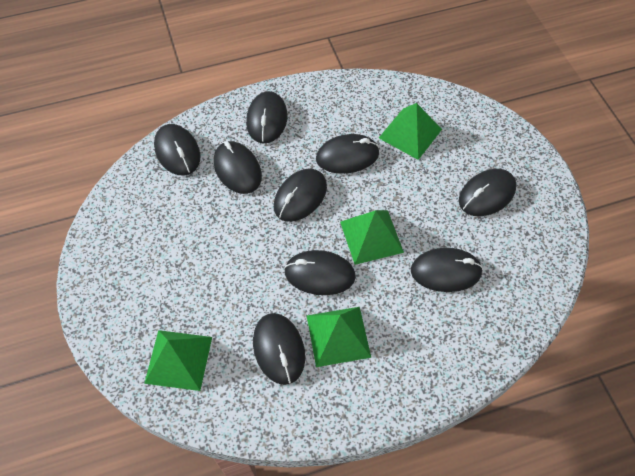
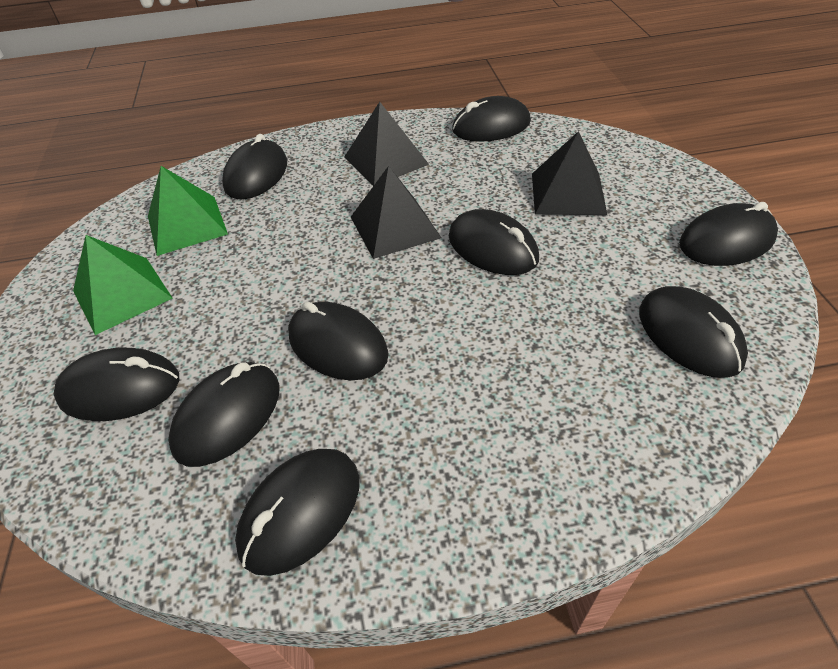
black pyramid: 0 -> 3
green pyramid: 4 -> 2

